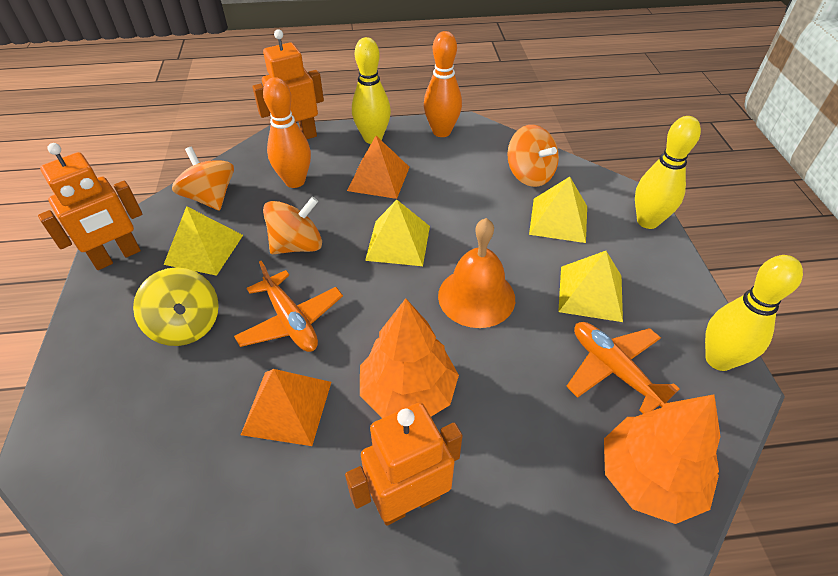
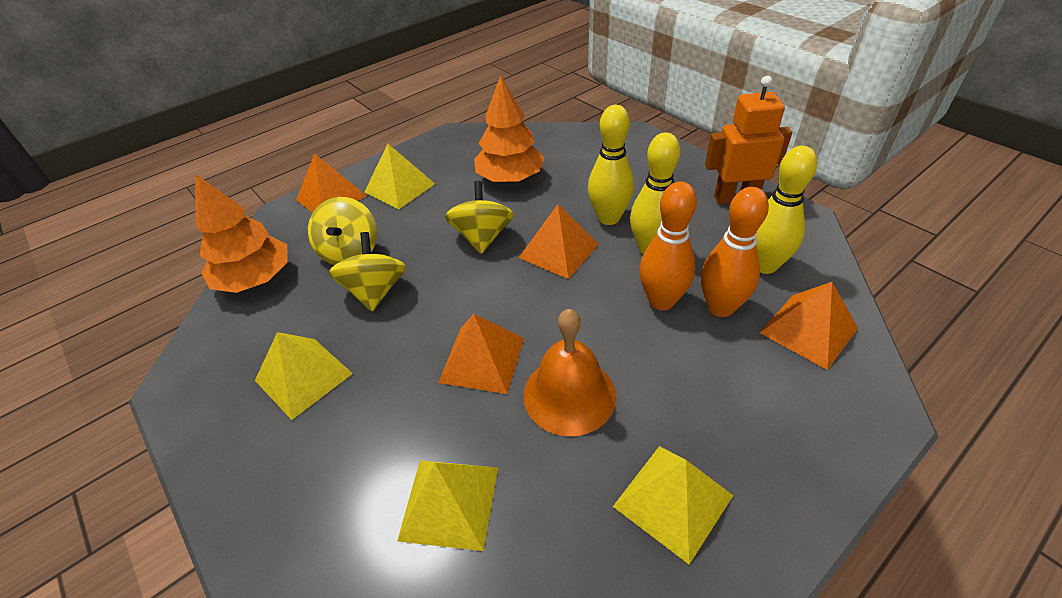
orange plane: 2 -> 0
orange pyramid: 2 -> 4
orange robot: 3 -> 1
orange spinning top: 3 -> 0
yellow spinning top: 1 -> 3

